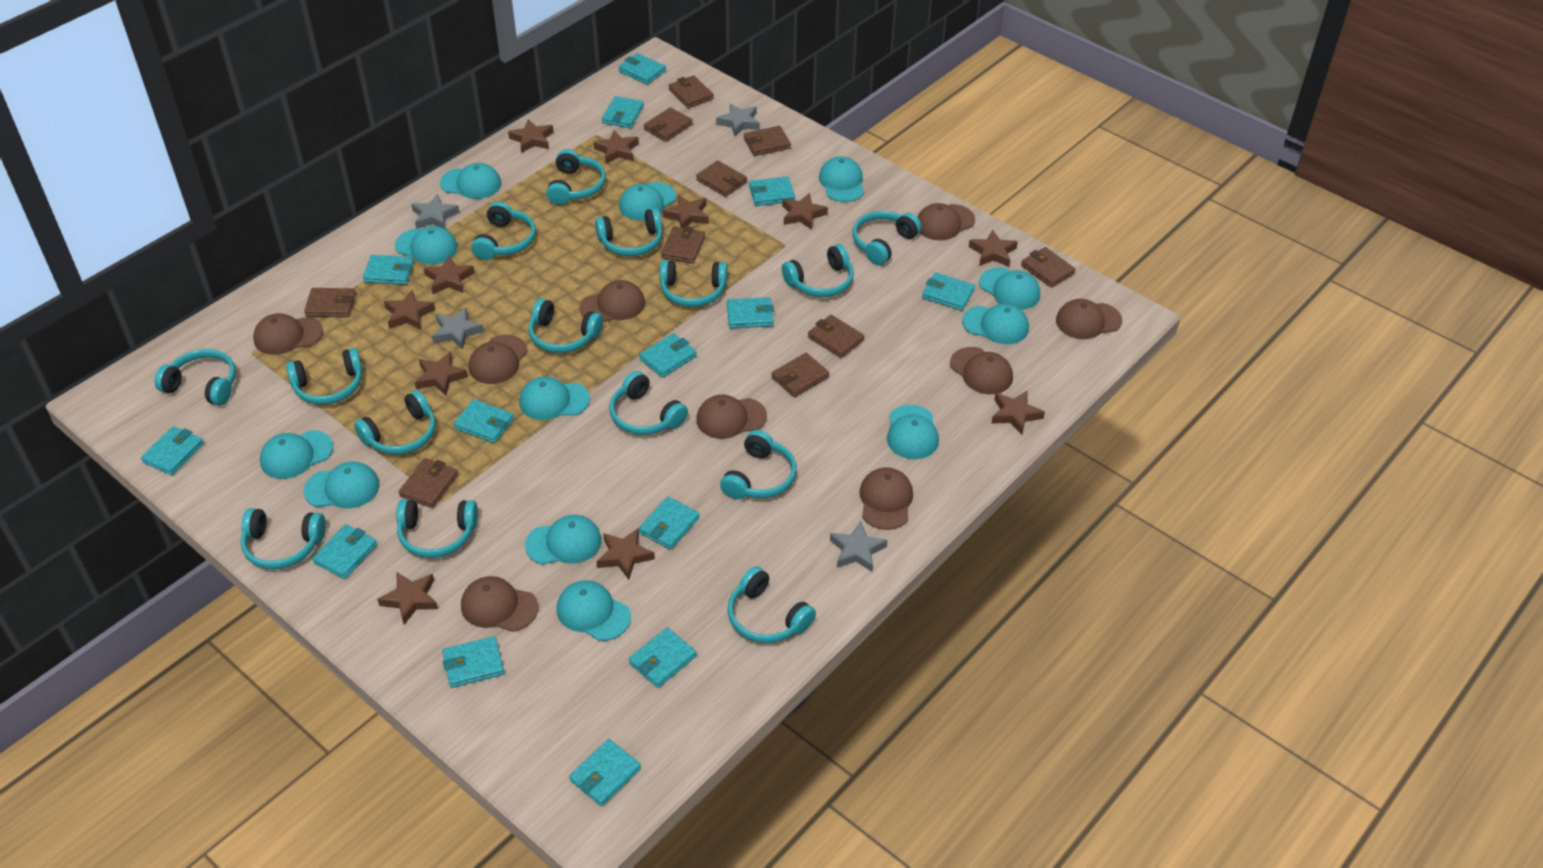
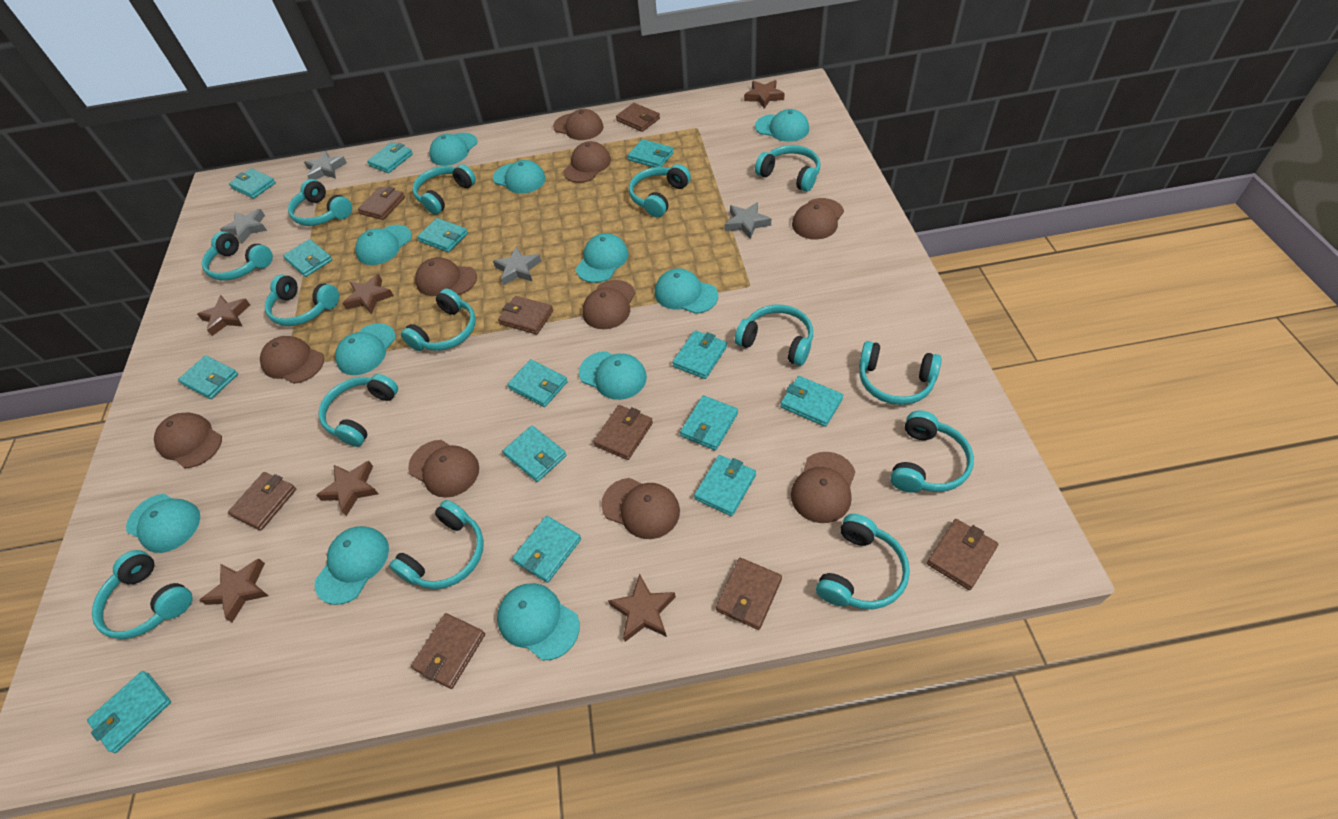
brown cap: 9 -> 10
brown star: 11 -> 6
brown wallet: 10 -> 8
turquoise cap: 12 -> 11
turquoise headphones: 15 -> 14

